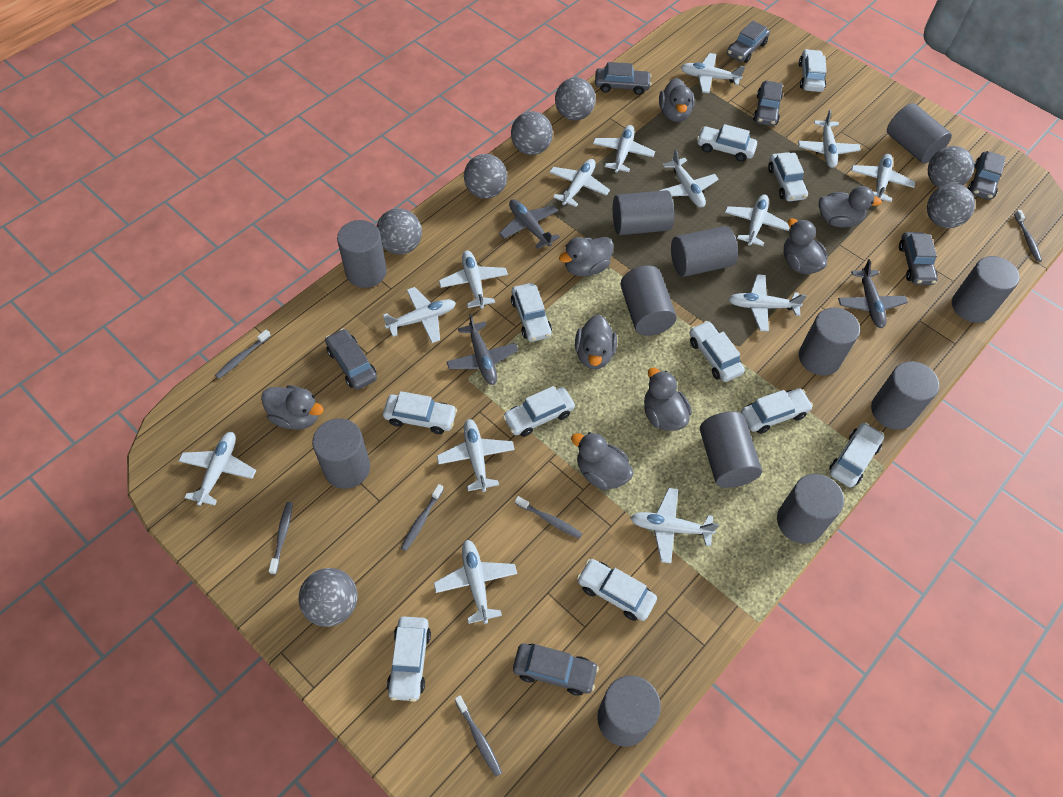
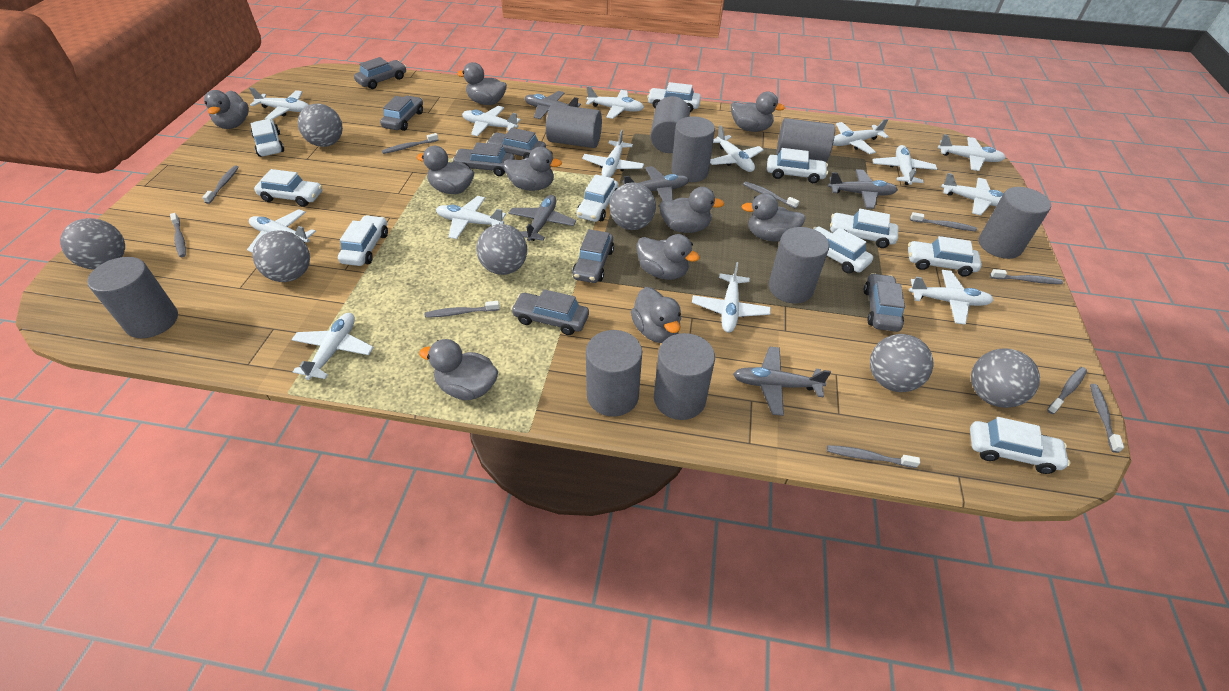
grey cylinder: 12 -> 9
grey duck: 8 -> 10
grey plane: 3 -> 5
grey toothbrush: 6 -> 10
white car: 11 -> 10

